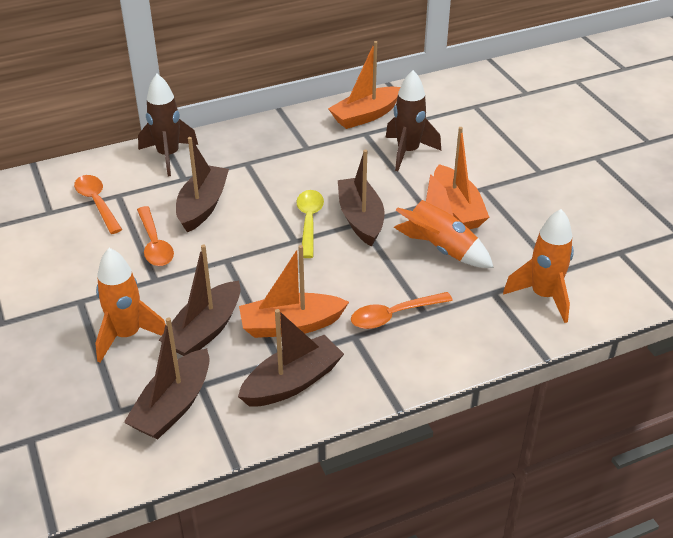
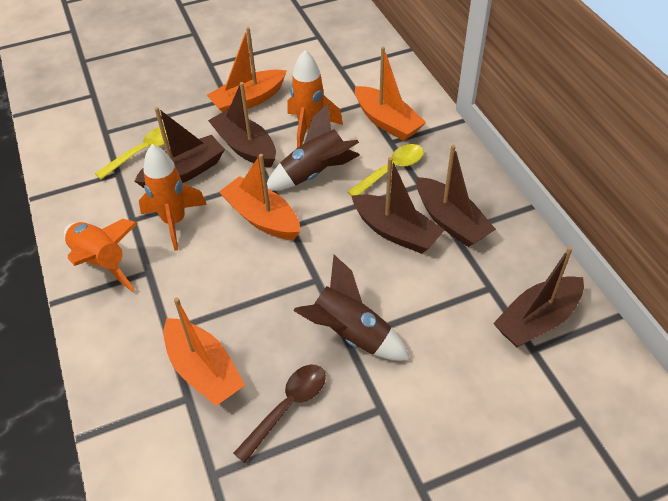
brown spoon: 0 -> 1
orange boat: 3 -> 4
orange spoon: 3 -> 0
yellow spoon: 1 -> 2

